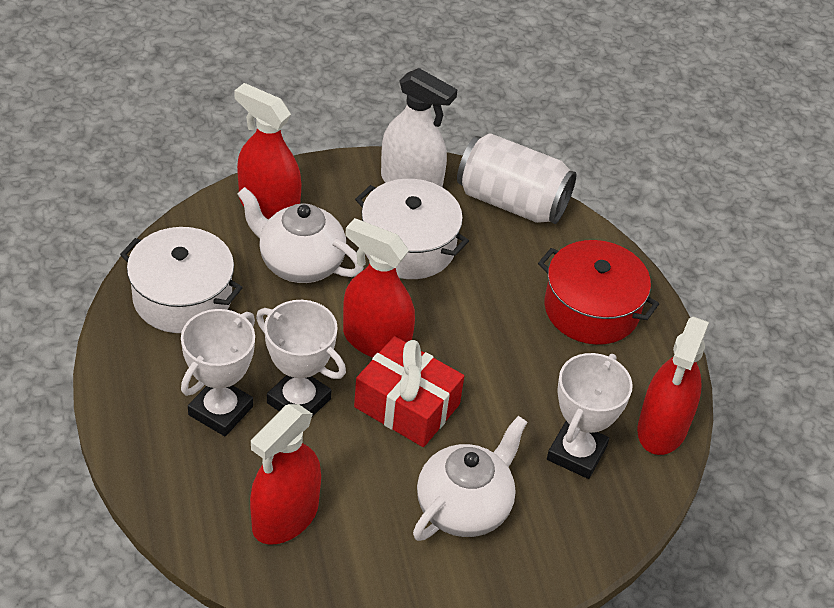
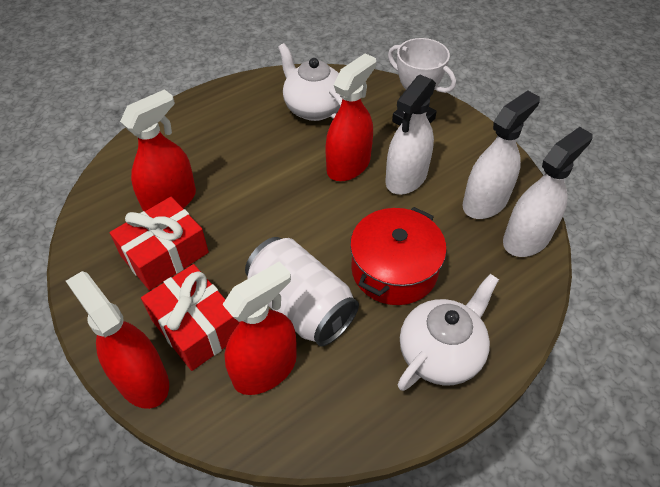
red gift: 1 -> 2
white pot: 2 -> 0
white spray bottle: 1 -> 3
white trophy: 3 -> 1

